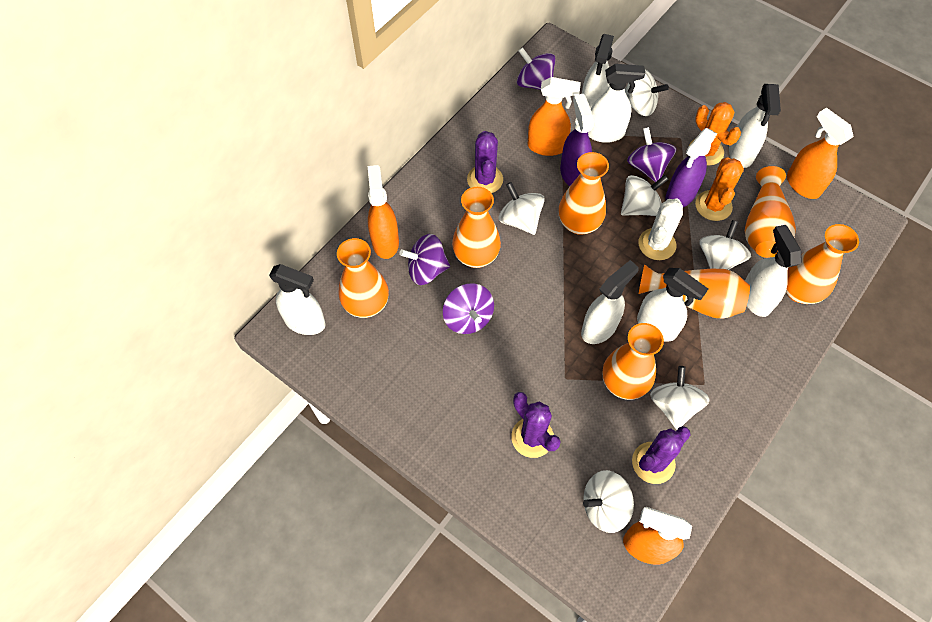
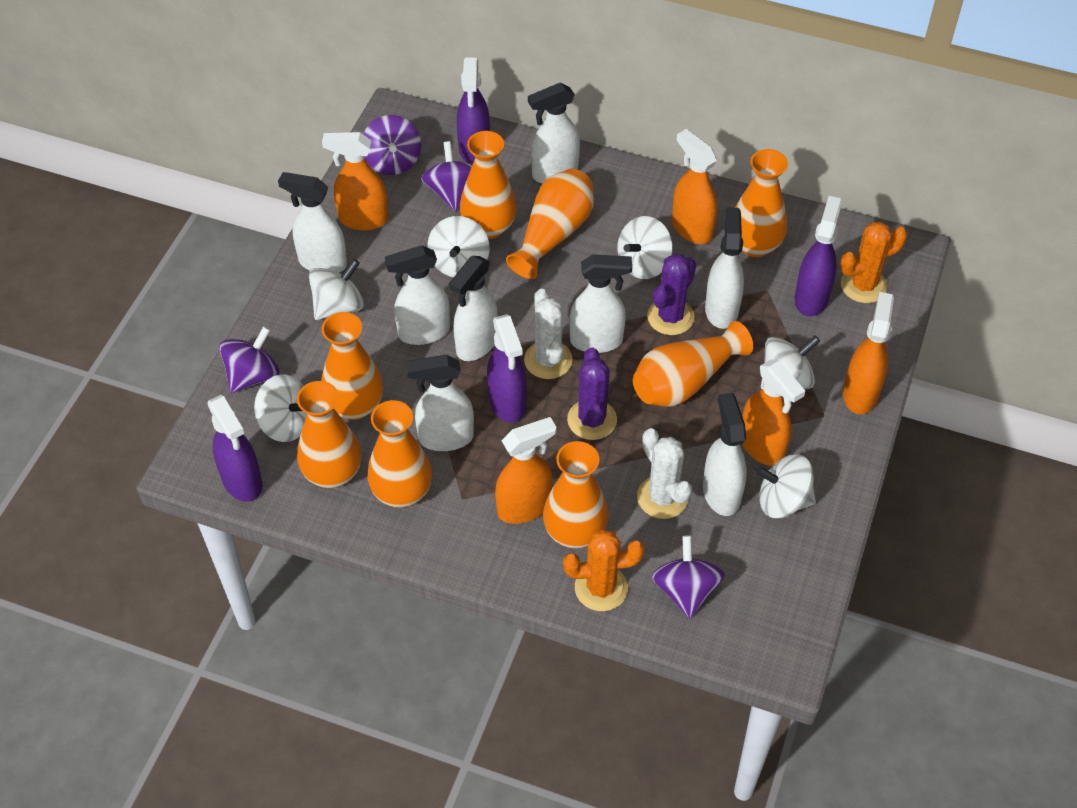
orange spray bottle: 4 -> 5
orange vase: 7 -> 8
purple cactus: 3 -> 2
purple spray bottle: 2 -> 4
white cactus: 1 -> 2
white spray bottle: 7 -> 8

